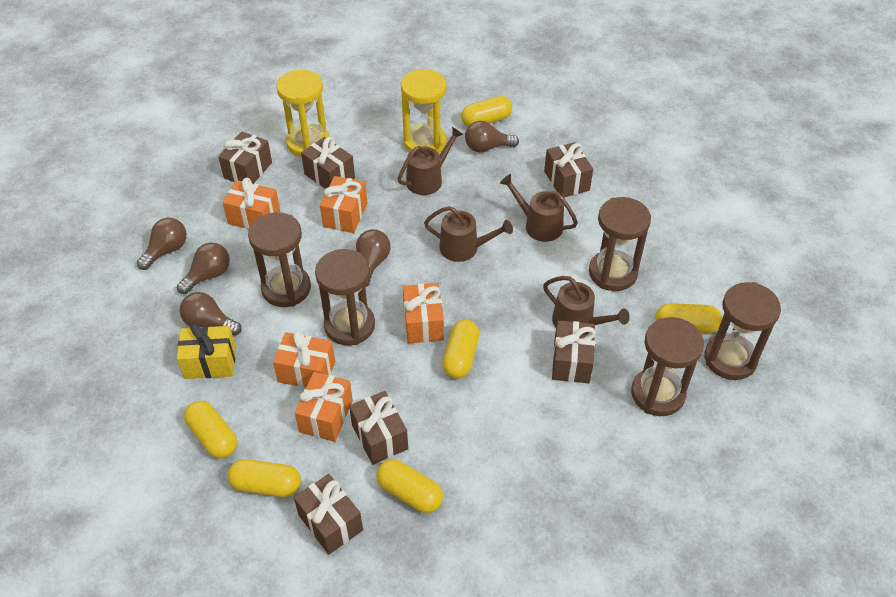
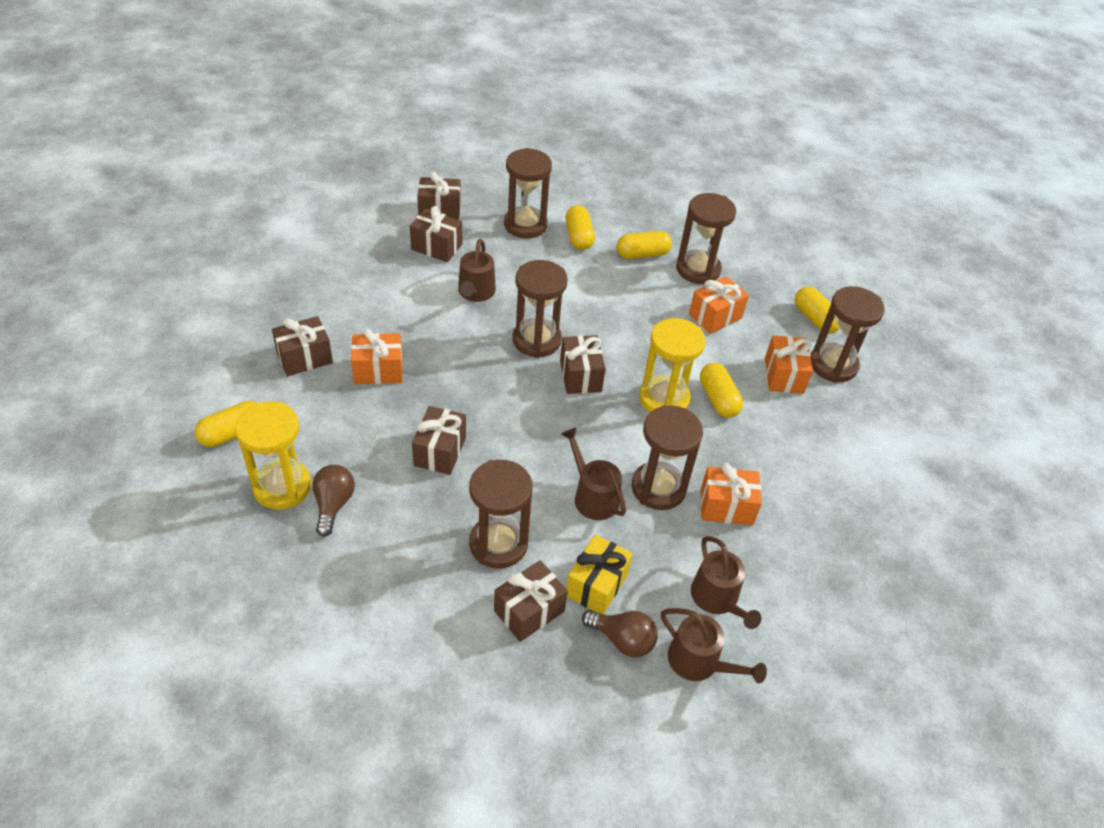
brown hourglass: 5 -> 6
brown light bulb: 5 -> 2
orange gift: 5 -> 4
yellow capsule: 6 -> 5

